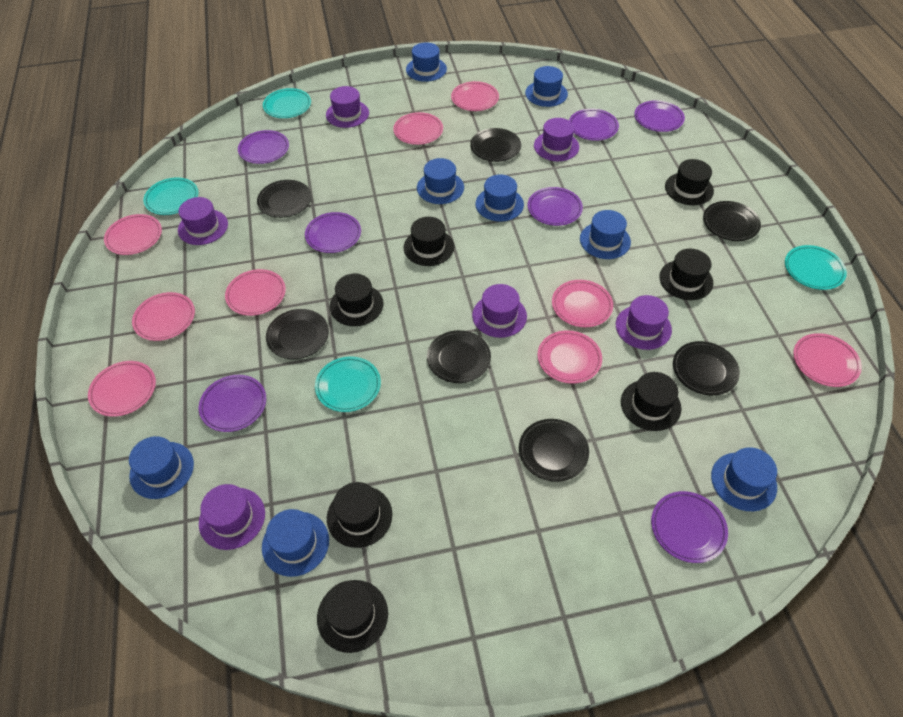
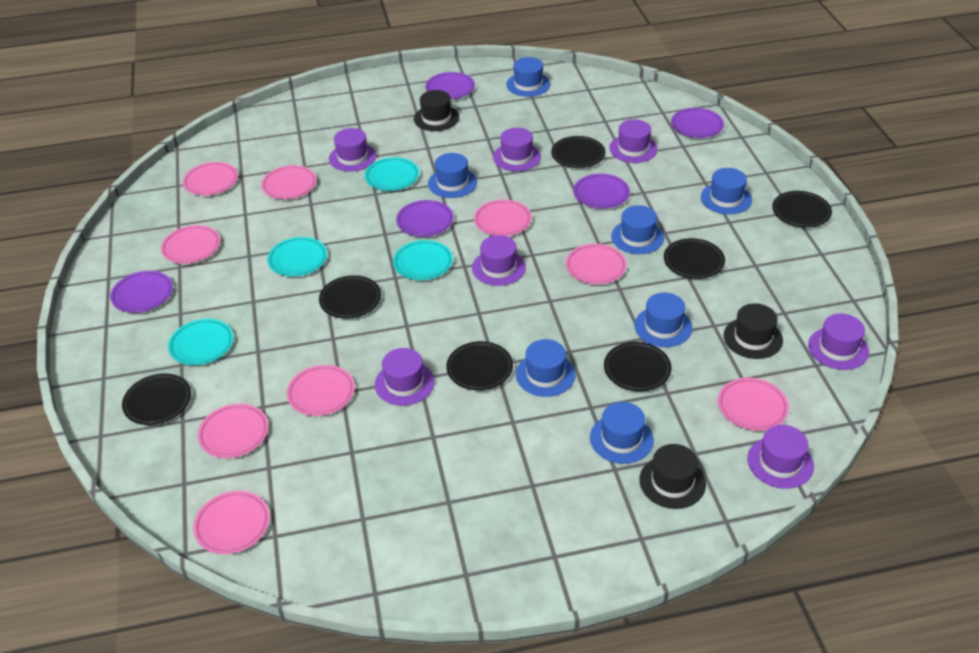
black hat: 7 -> 3
blue hat: 8 -> 7
purple hat: 6 -> 7
purple plate: 7 -> 5

